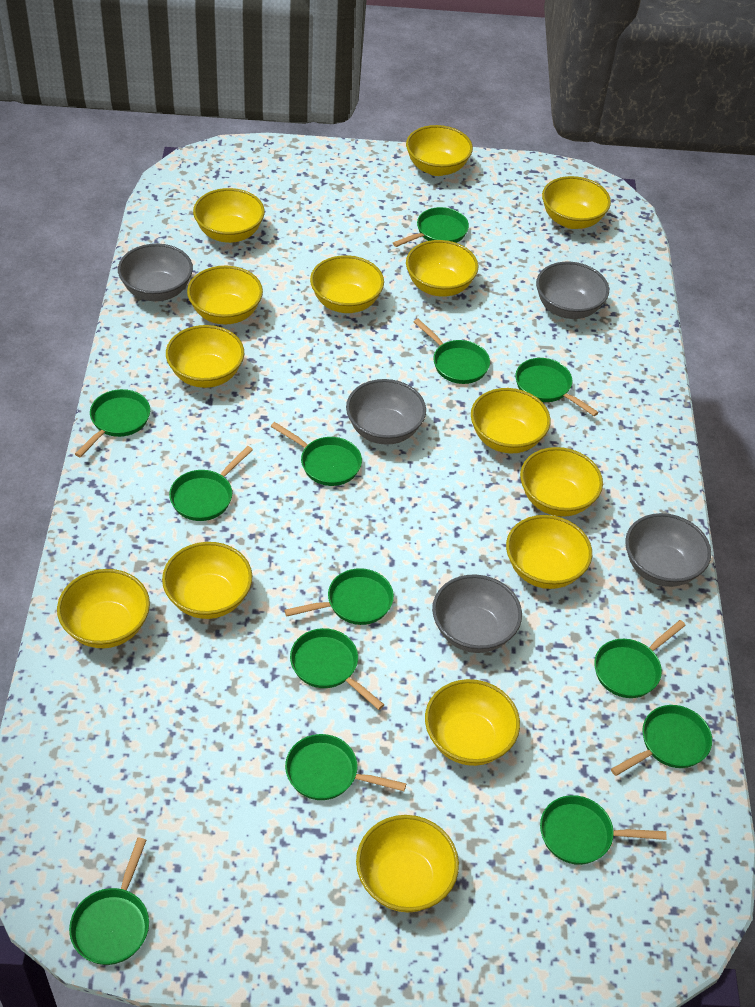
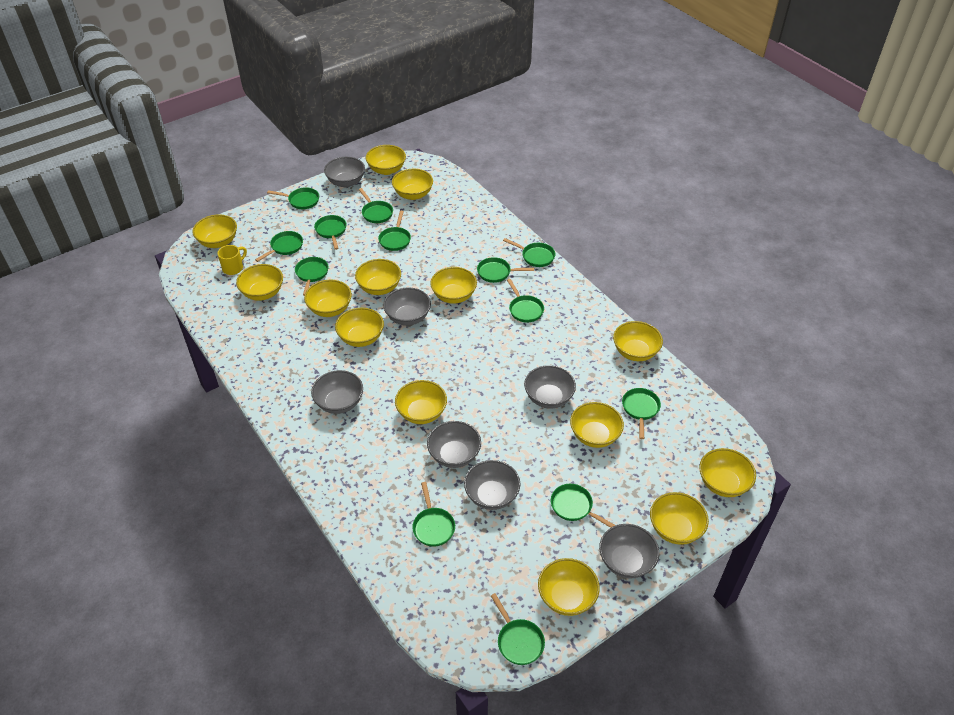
grey bowl: 5 -> 7
yellow mug: 0 -> 1

